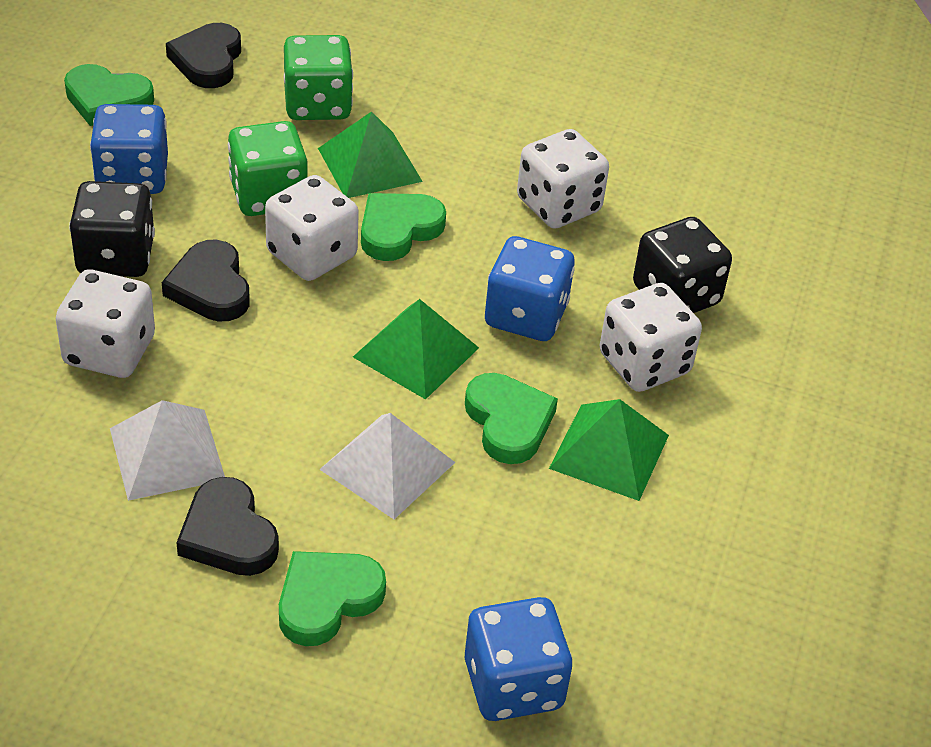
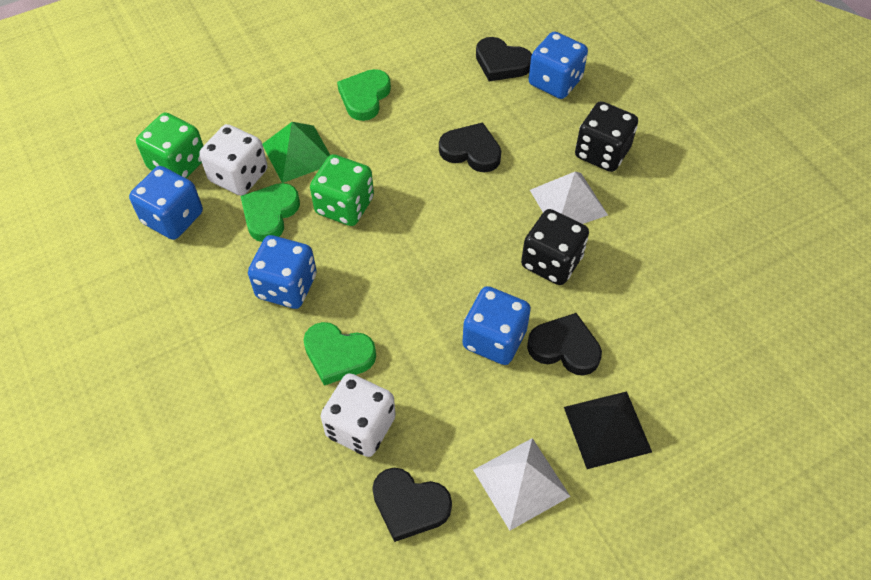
black heart: 3 -> 4
black pyramid: 0 -> 1
blue dice: 3 -> 4
green heart: 4 -> 3
green pyramid: 3 -> 1
white dice: 4 -> 2

